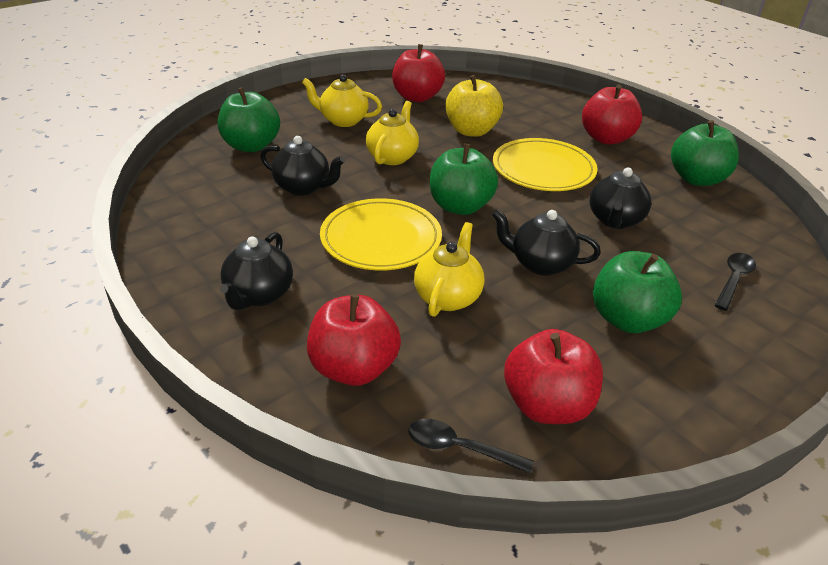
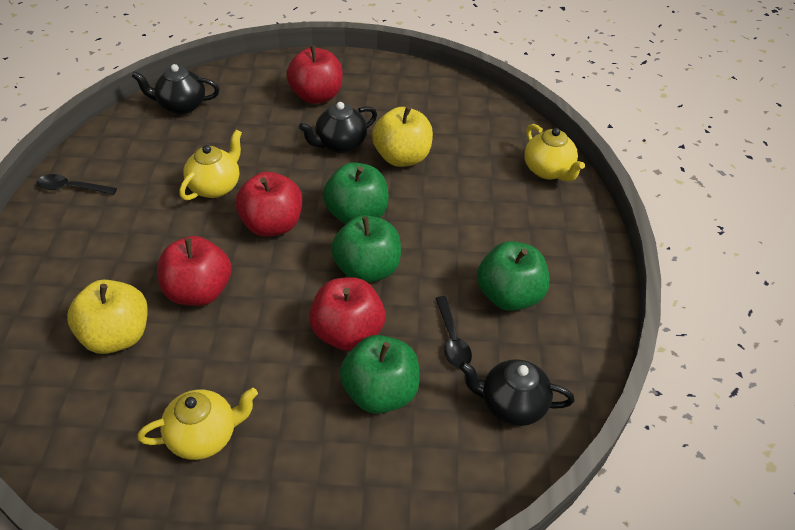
black teapot: 4 -> 3
yellow apple: 1 -> 2
yellow plate: 2 -> 0

